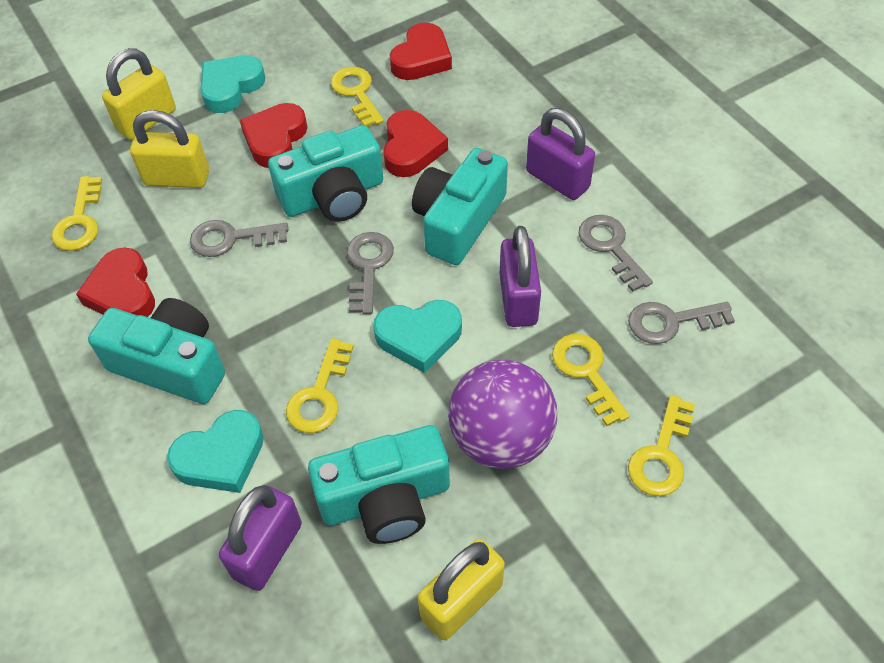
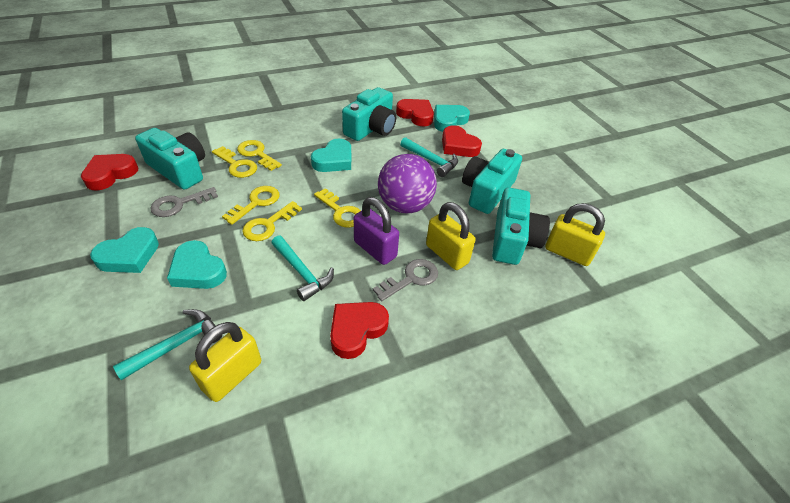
grey key: 4 -> 2
purple padlock: 3 -> 1
turquoise hammer: 0 -> 3
turquoise heart: 3 -> 4

